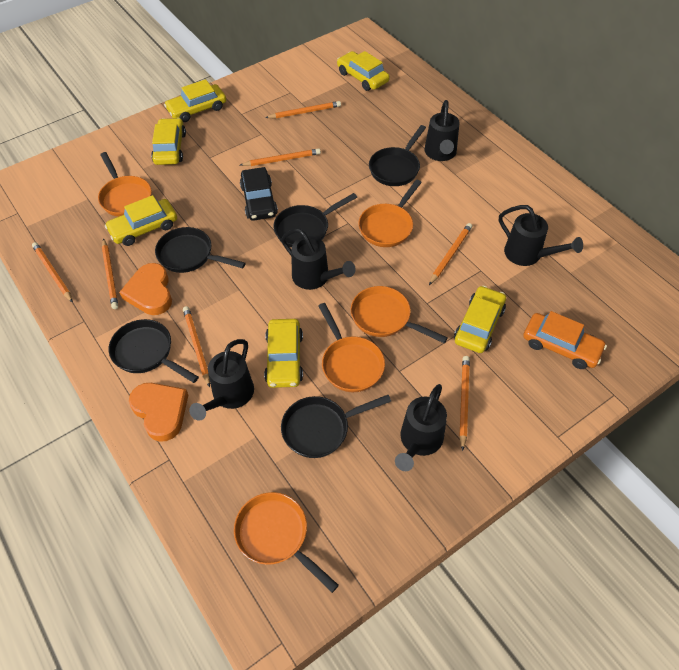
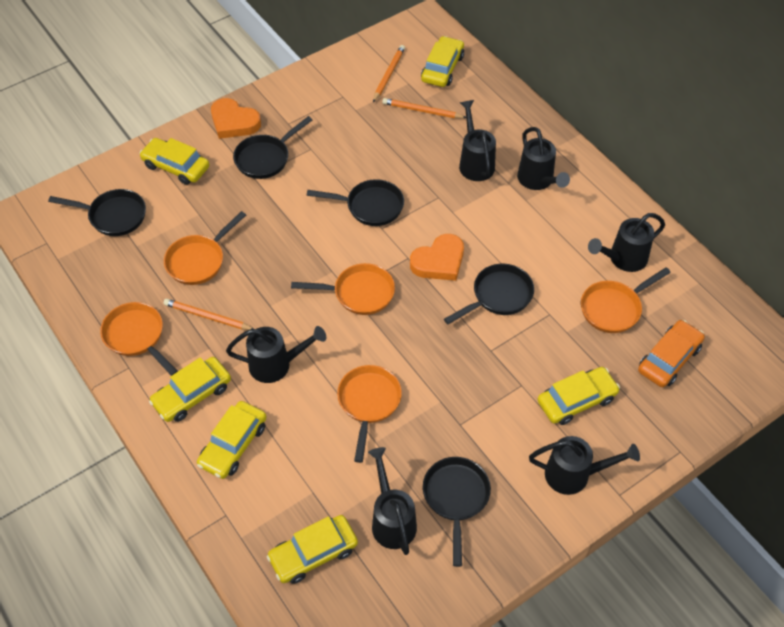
black car: 1 -> 0
black watering can: 5 -> 6
orange pencil: 7 -> 3

